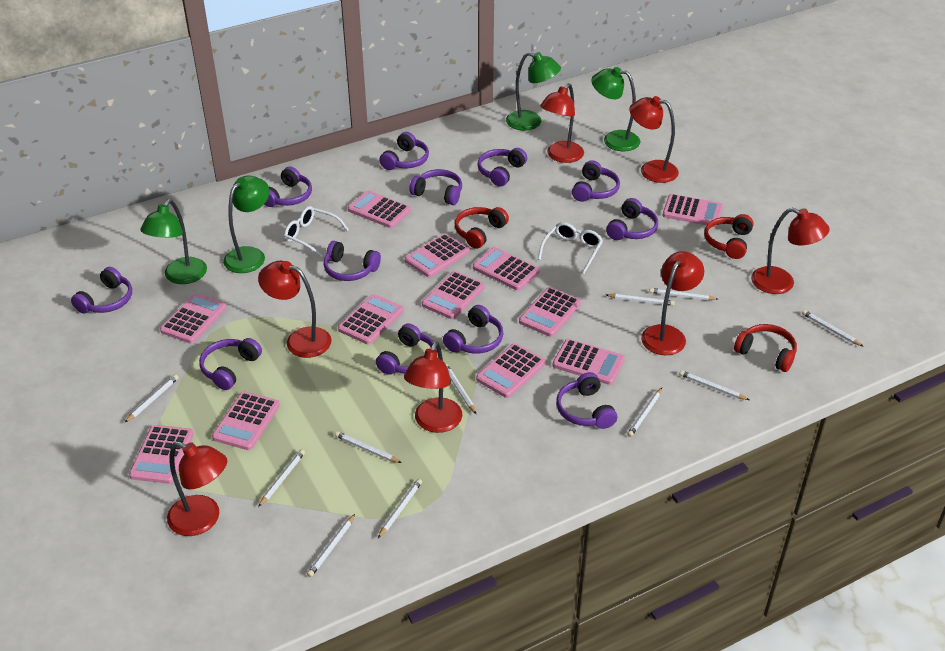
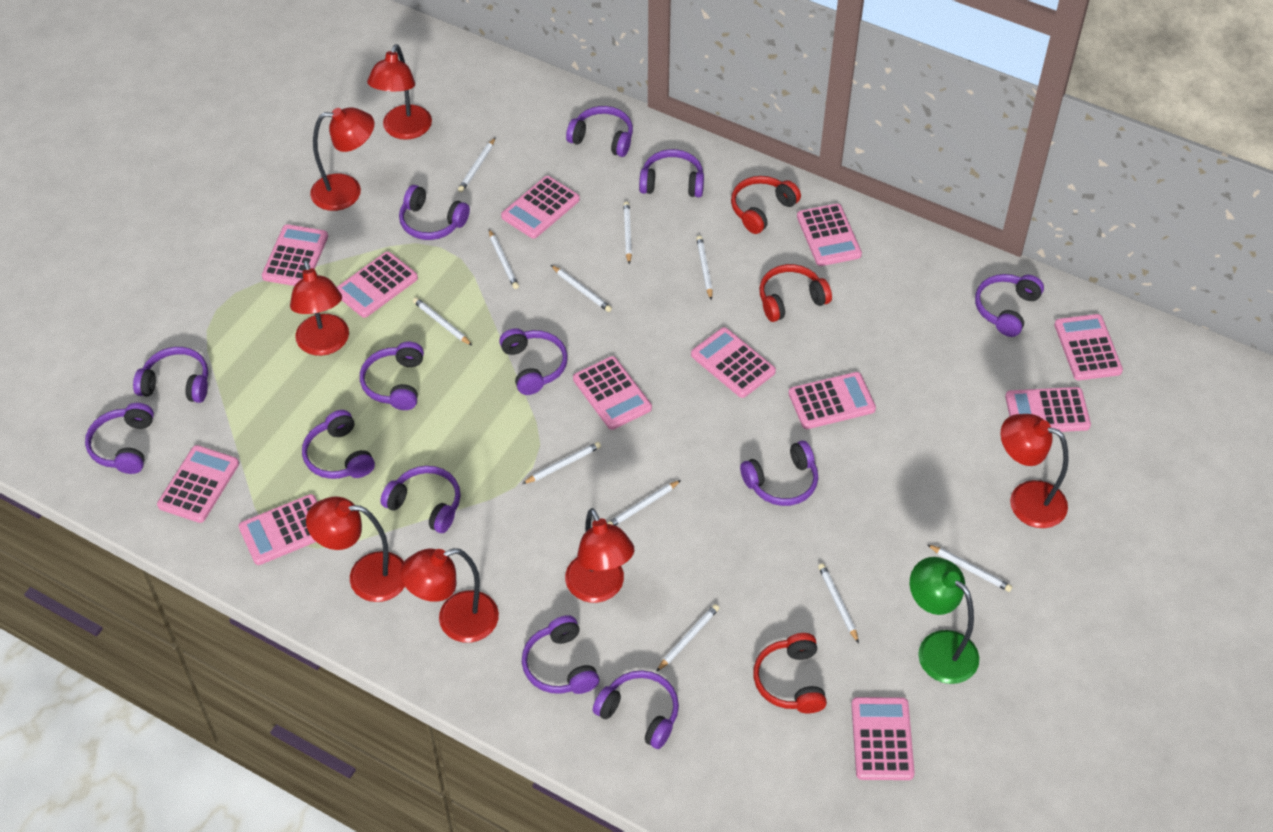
green lamp: 4 -> 1
purple headphones: 12 -> 13
white glasses: 2 -> 0

